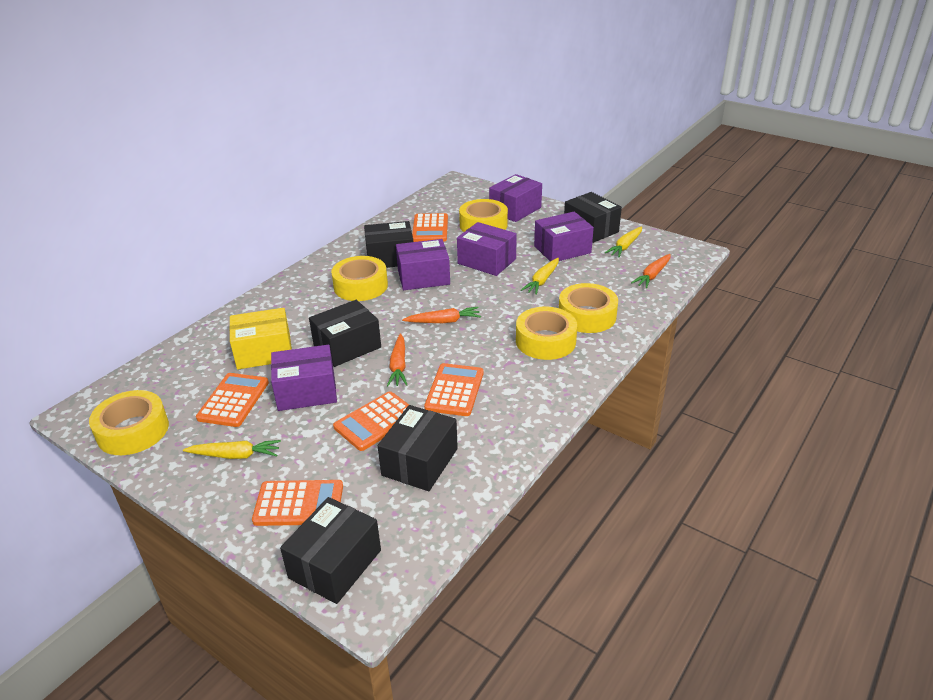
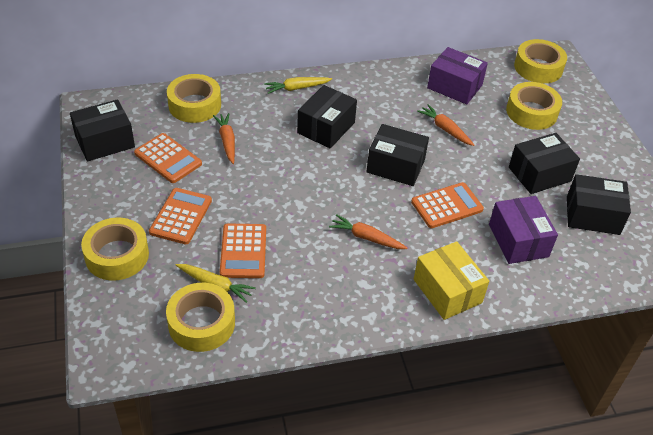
orange calculator: 5 -> 4
purple box: 5 -> 2
yellow carrot: 3 -> 2

